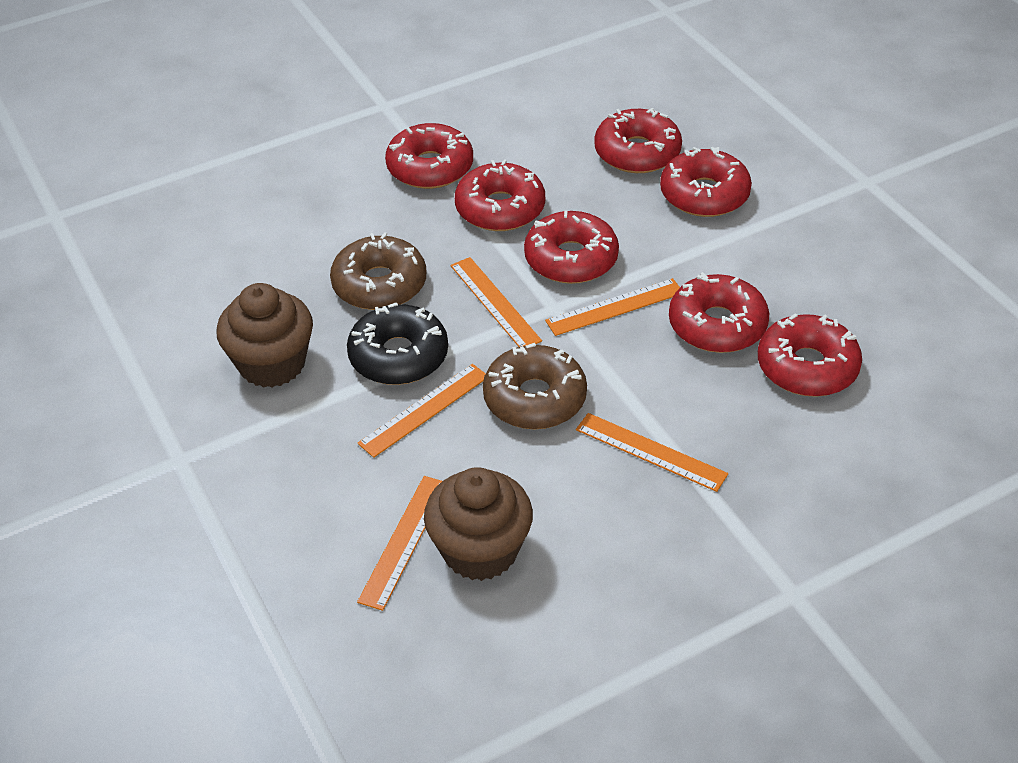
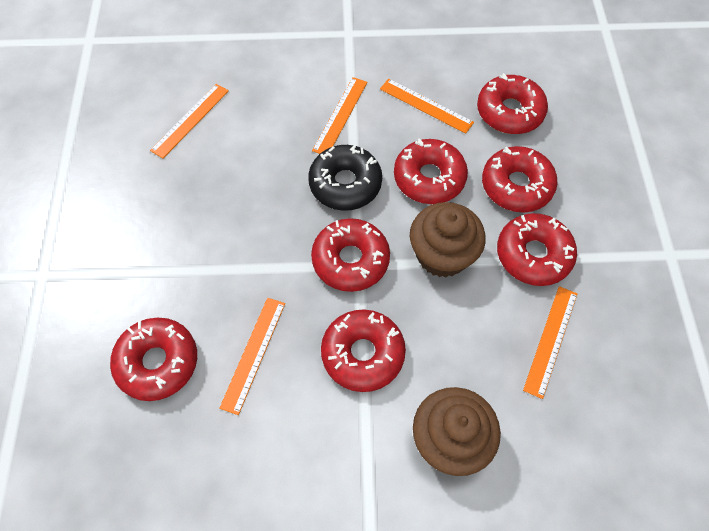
brown donut: 2 -> 0

